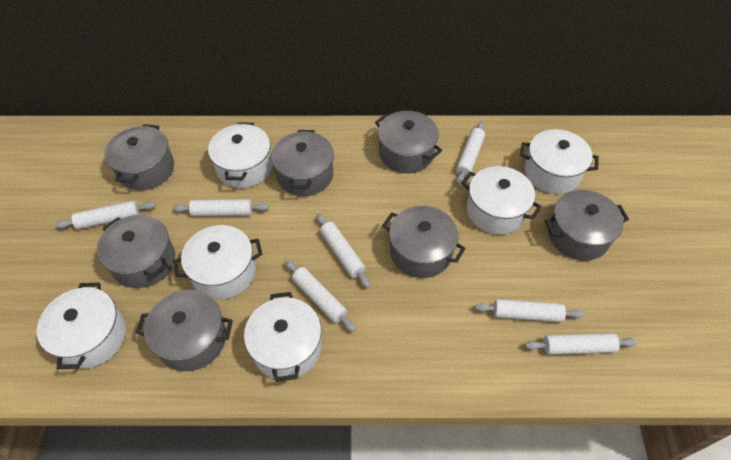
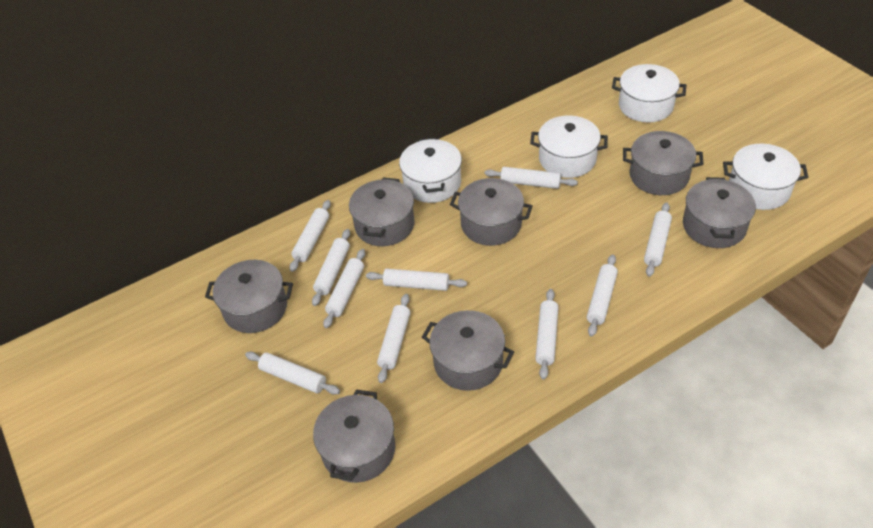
white pot: 6 -> 4
white rolling pin: 7 -> 10

